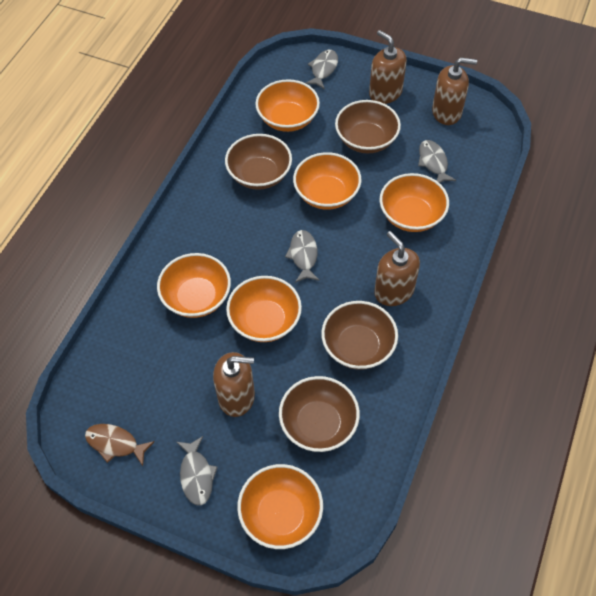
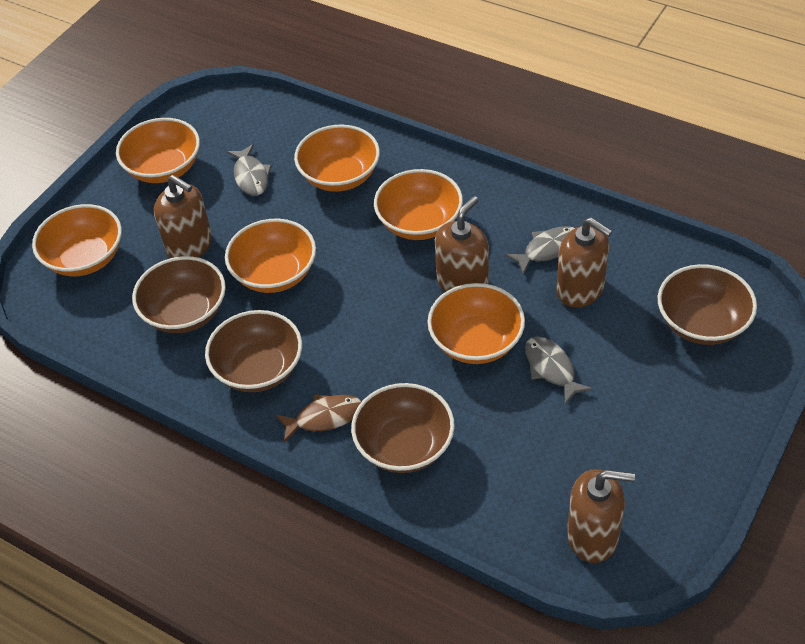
grey fish: 4 -> 3

